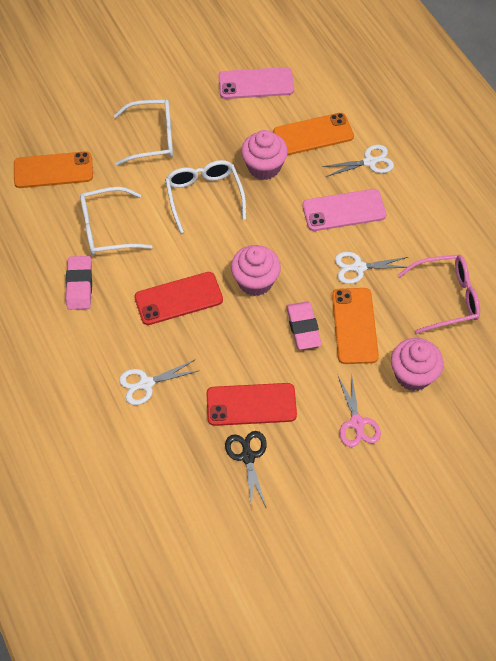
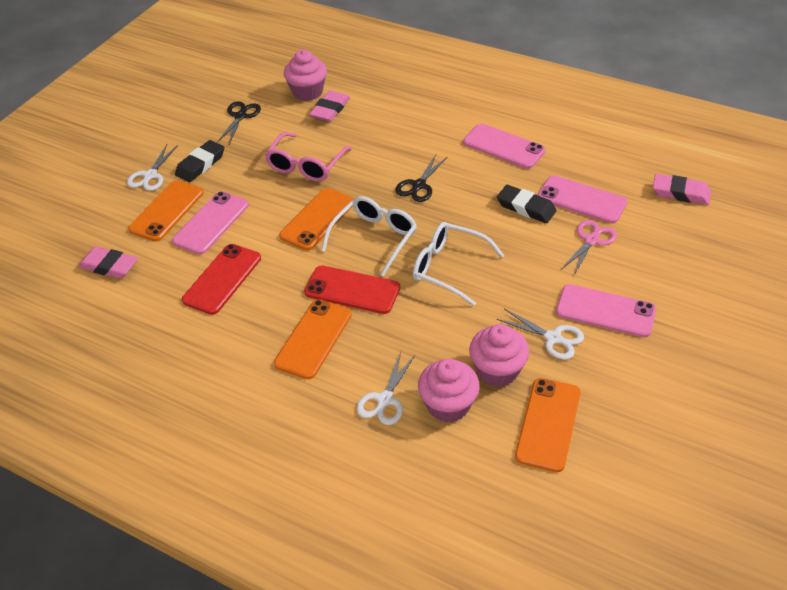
black eraser: 0 -> 2
black scissors: 1 -> 2
orange phone: 3 -> 4
pink eraser: 2 -> 3
pink phone: 2 -> 4
white glasses: 3 -> 2

